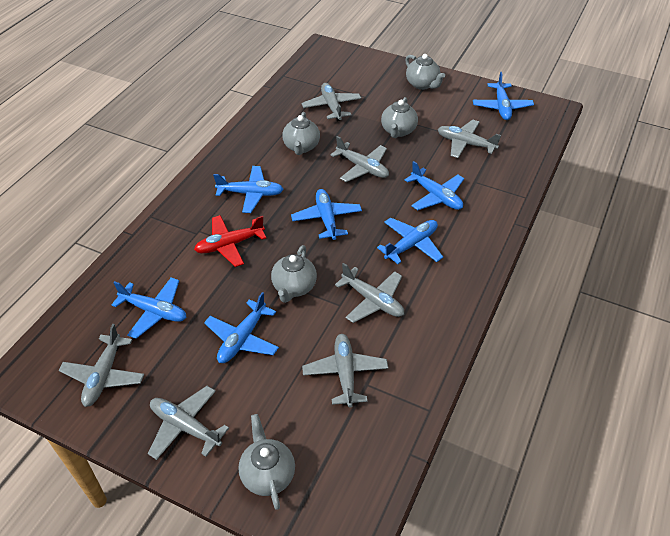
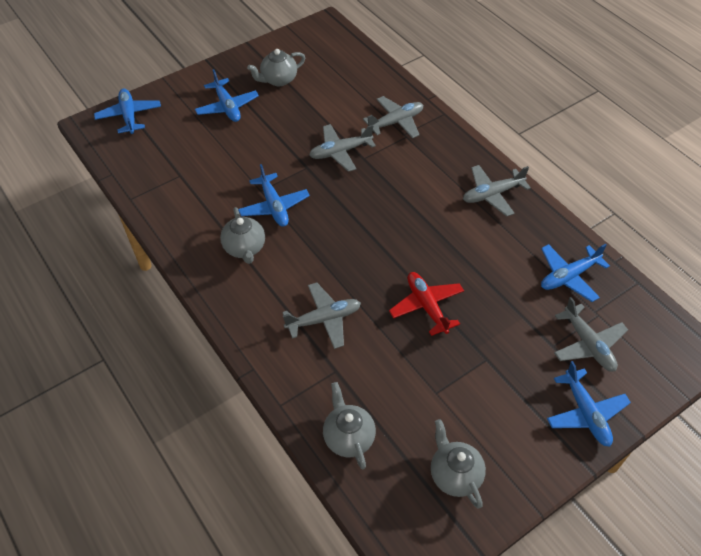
blue plane: 7 -> 5
grey plane: 7 -> 5
grey teapot: 5 -> 4

